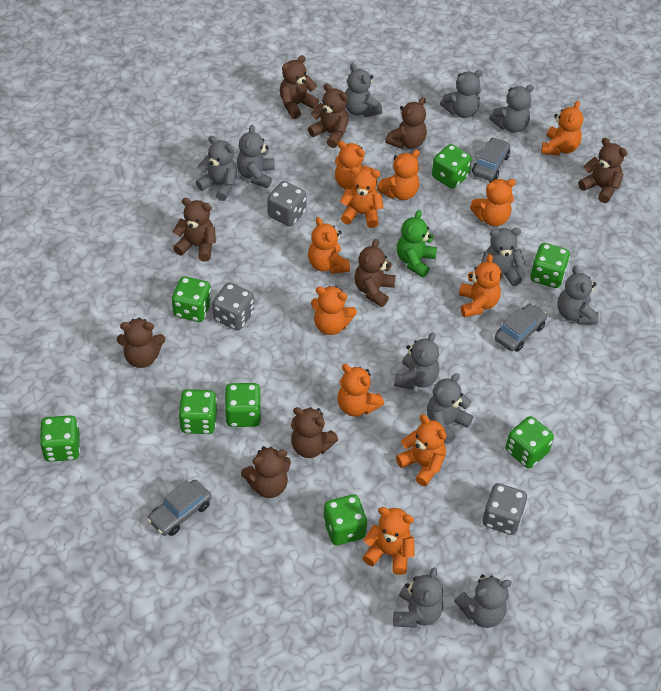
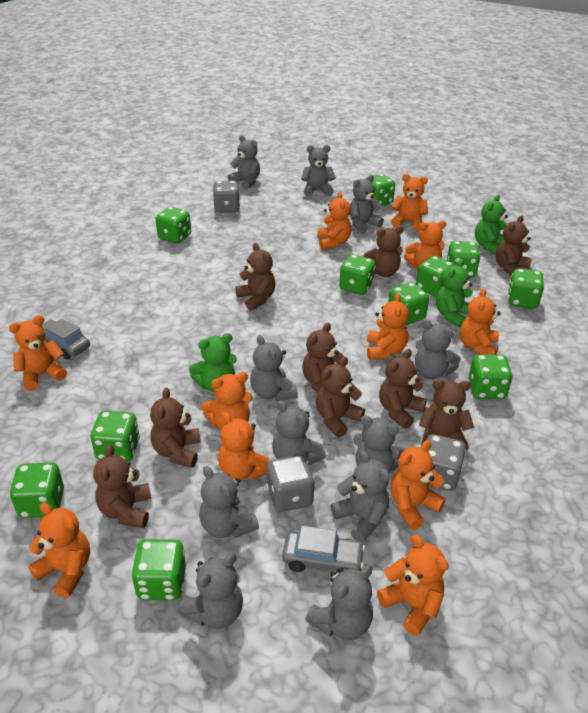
green dice: 8 -> 11
green teddy bear: 1 -> 3
grey car: 3 -> 2

